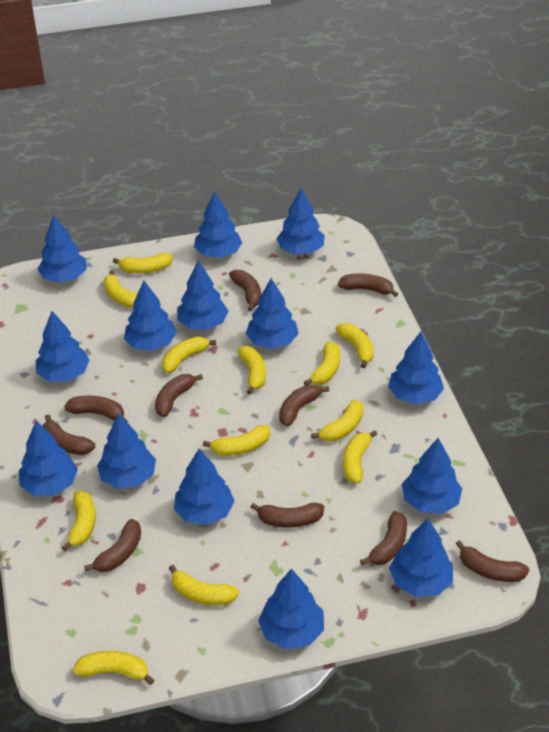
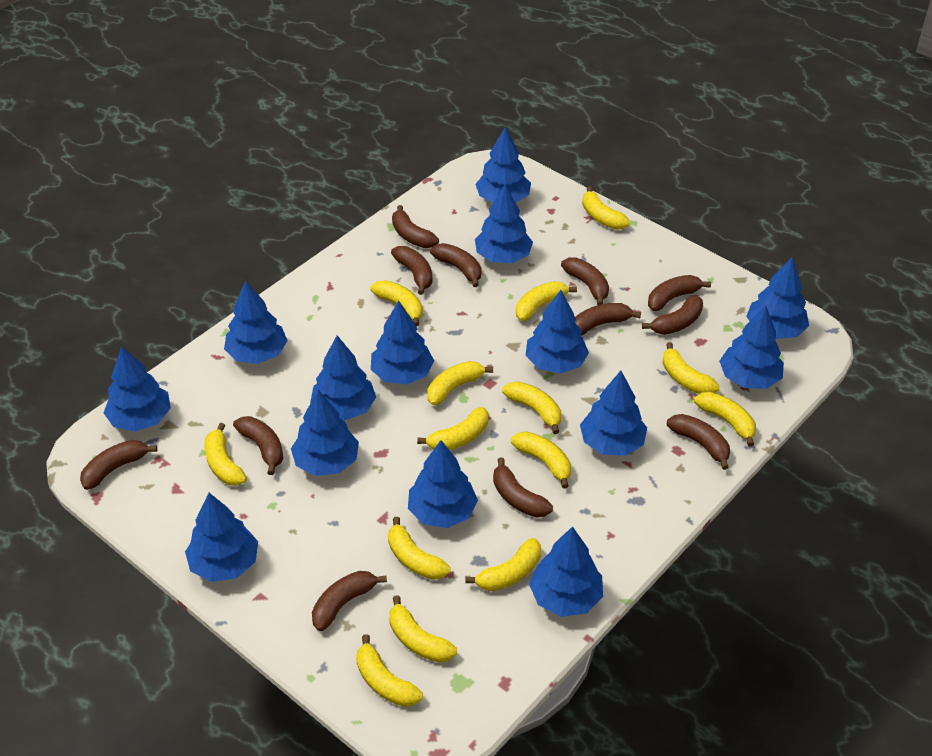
brown banana: 10 -> 12
yellow banana: 12 -> 14

